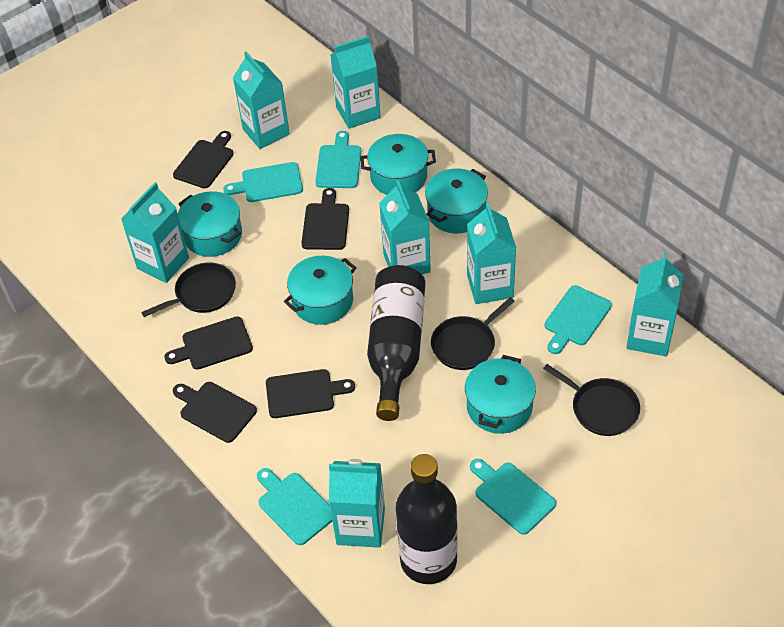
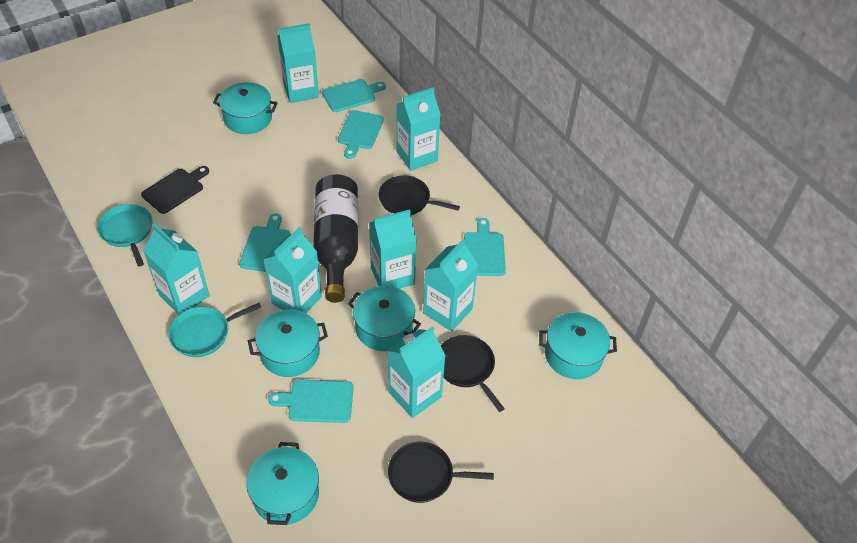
black bottle: 2 -> 1
black cutting board: 5 -> 1
turquoise pan: 0 -> 2

